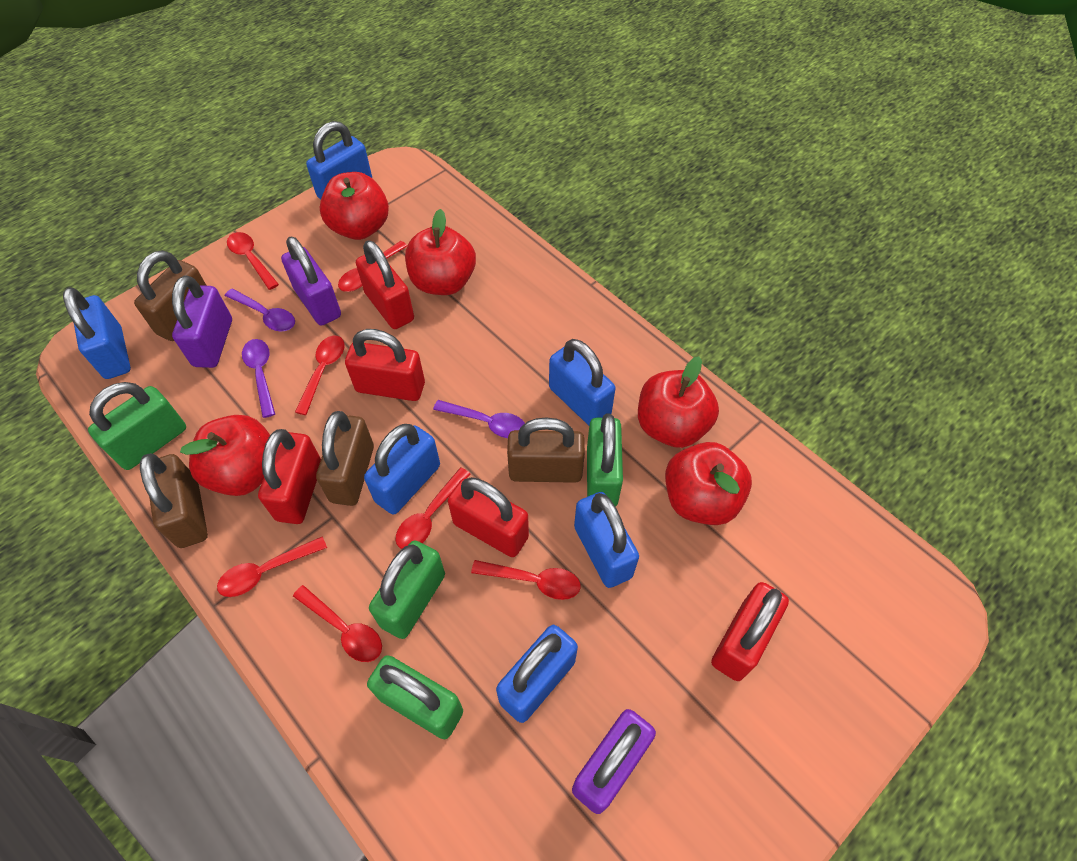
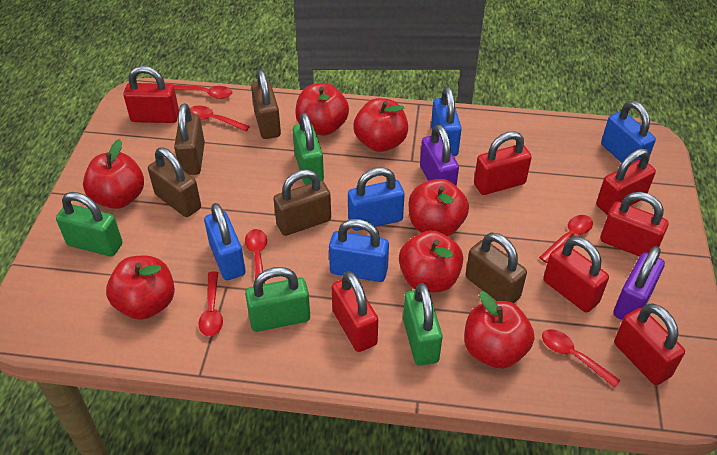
blue padlock: 6 -> 5
brown padlock: 4 -> 5
purple padlock: 3 -> 2
purple spoon: 3 -> 0
red apple: 5 -> 7
red padlock: 5 -> 7
red spoon: 7 -> 6

